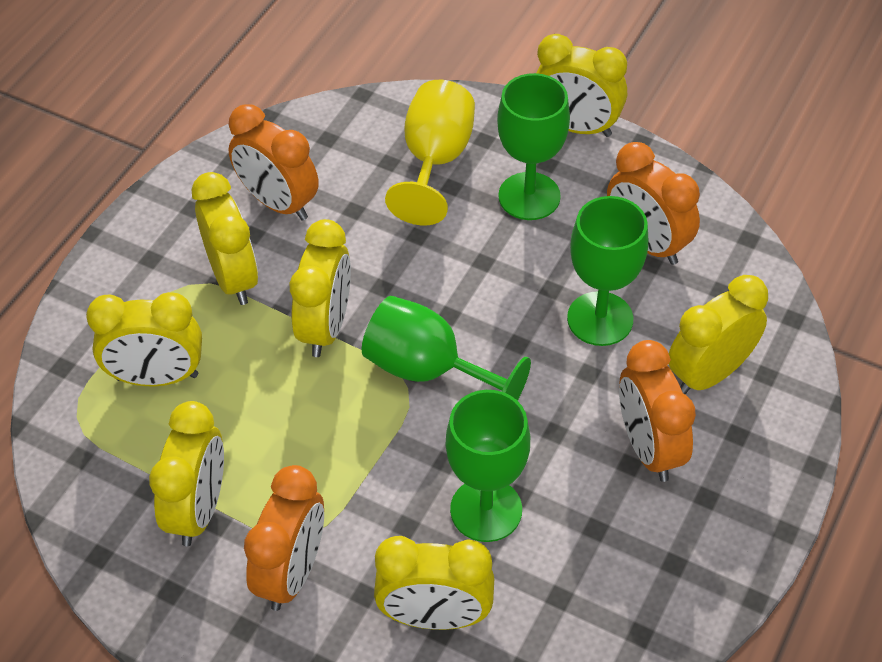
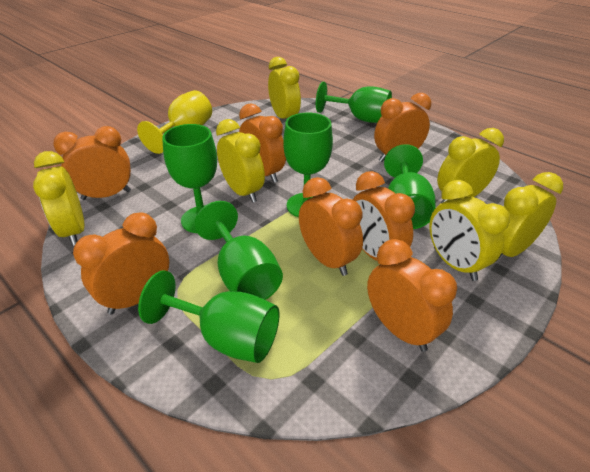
green goblet: 4 -> 6
orange clock: 4 -> 7
yellow clock: 7 -> 6

